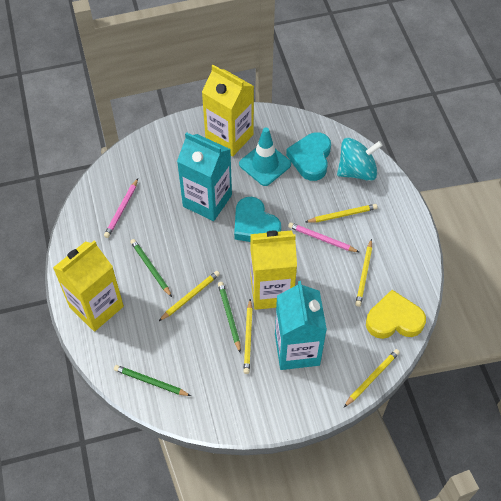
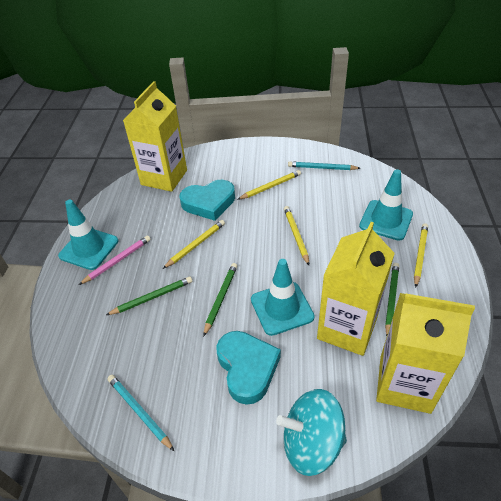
pink pencil: 2 -> 1
turquoise carton: 2 -> 0
turquoise pencil: 0 -> 2
turquoise traffic cone: 1 -> 3
yellow heart: 1 -> 0
yellow pencil: 5 -> 4

